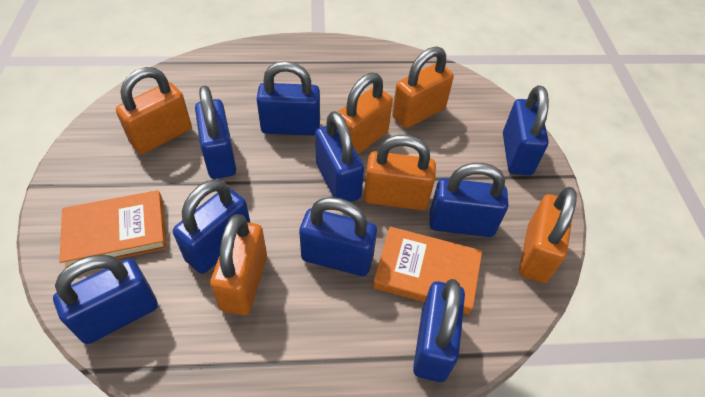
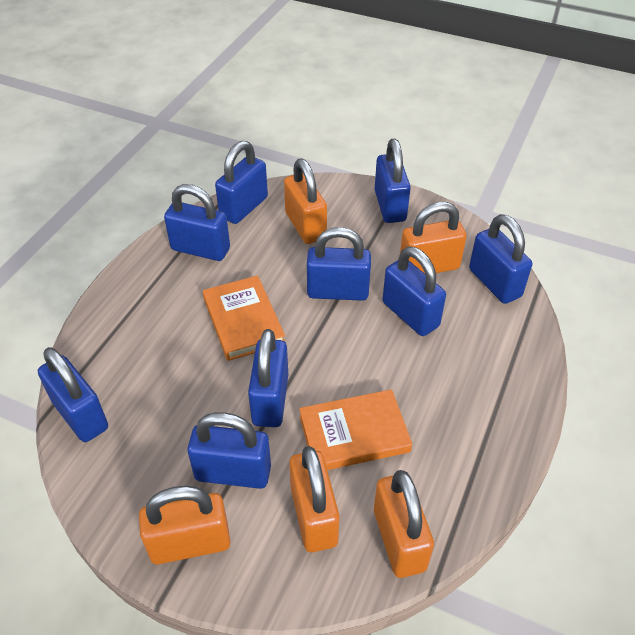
orange padlock: 6 -> 5

